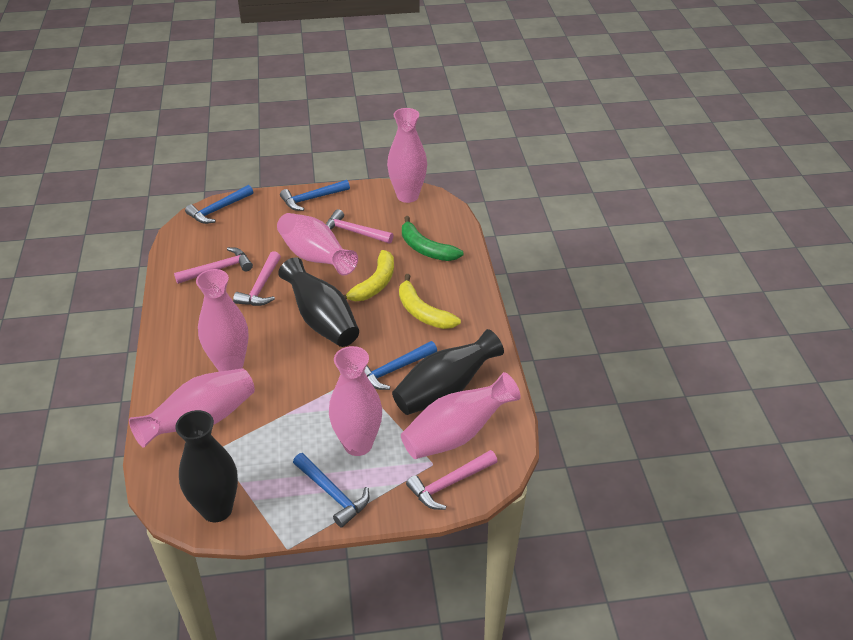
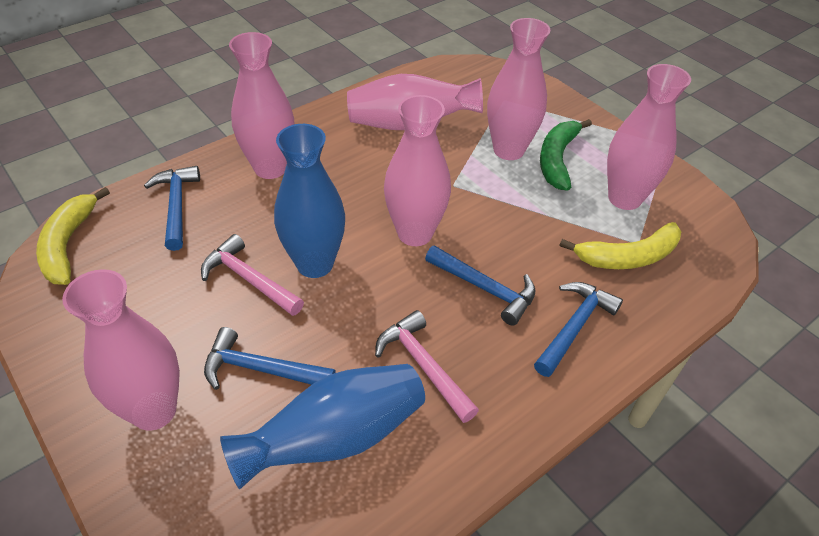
black vase: 3 -> 0
blue vase: 0 -> 2
pink hammer: 4 -> 2

